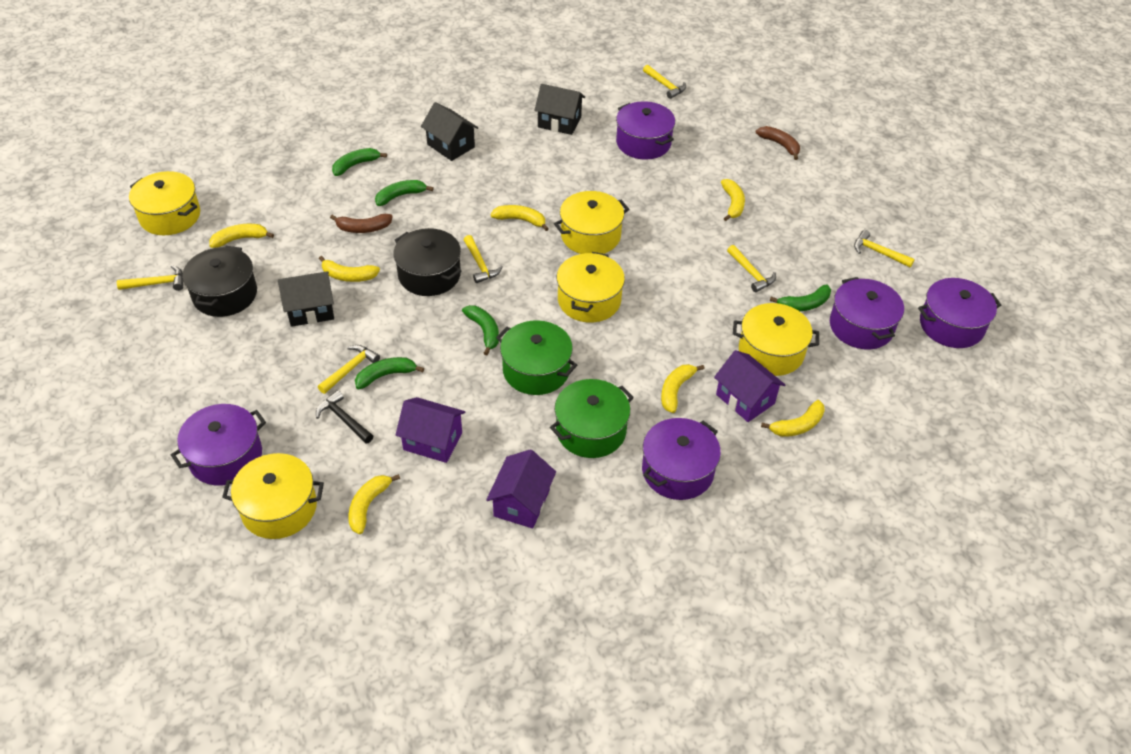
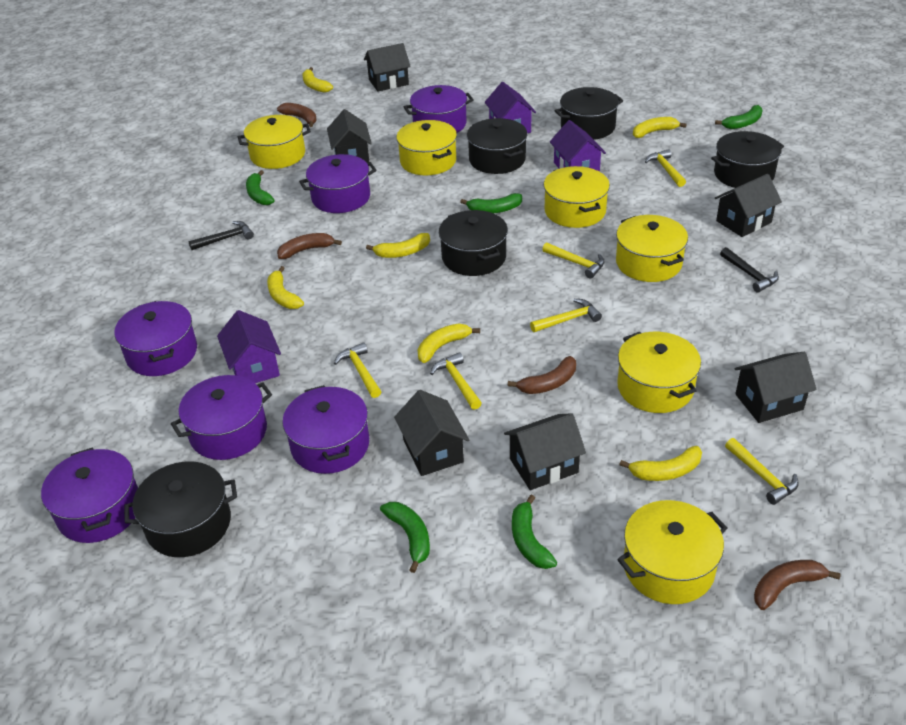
black hammer: 1 -> 2
black house: 3 -> 6
black pot: 2 -> 5
brown banana: 2 -> 4
green pot: 2 -> 0
purple pot: 5 -> 6
yellow banana: 7 -> 6
yellow pot: 5 -> 6

